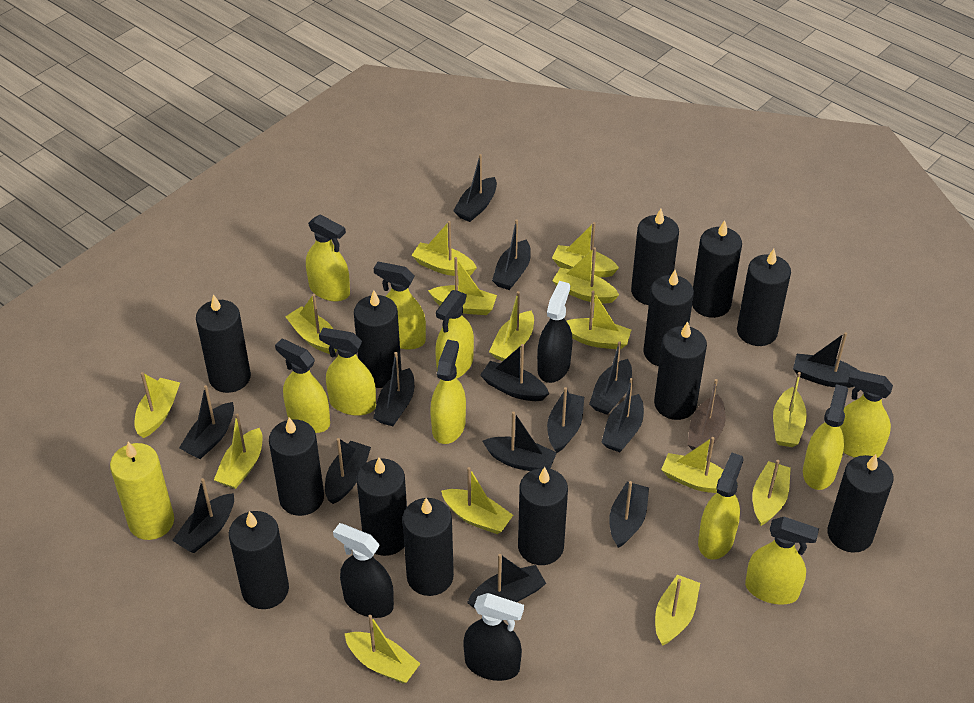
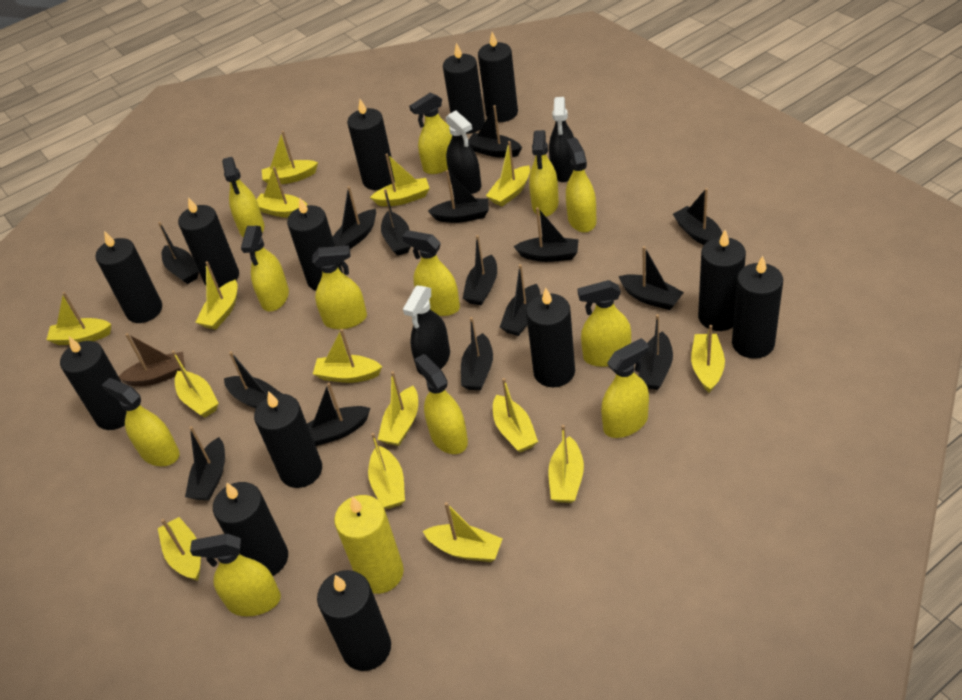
black boat: 14 -> 15
yellow spray bottle: 10 -> 12

